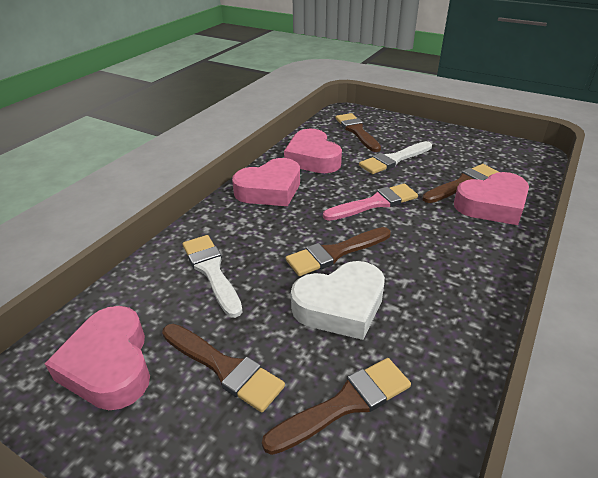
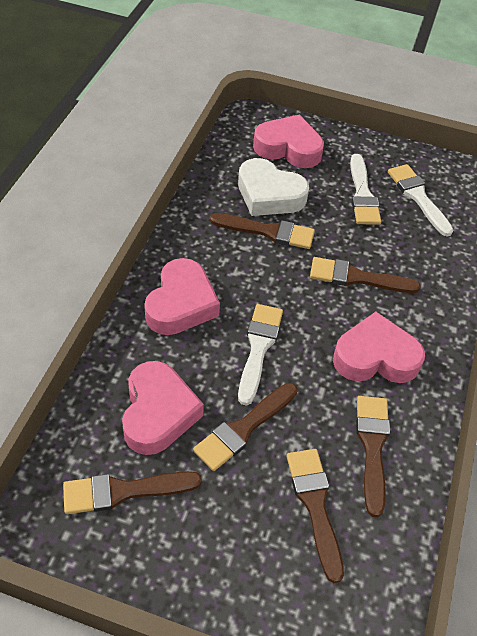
brown brush: 5 -> 6
pink brush: 1 -> 0
white brush: 2 -> 3

